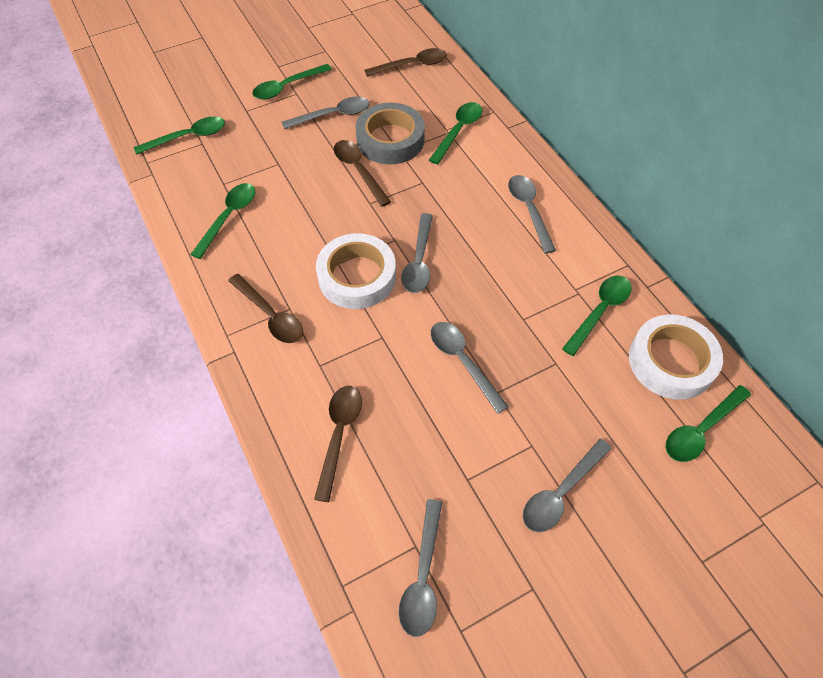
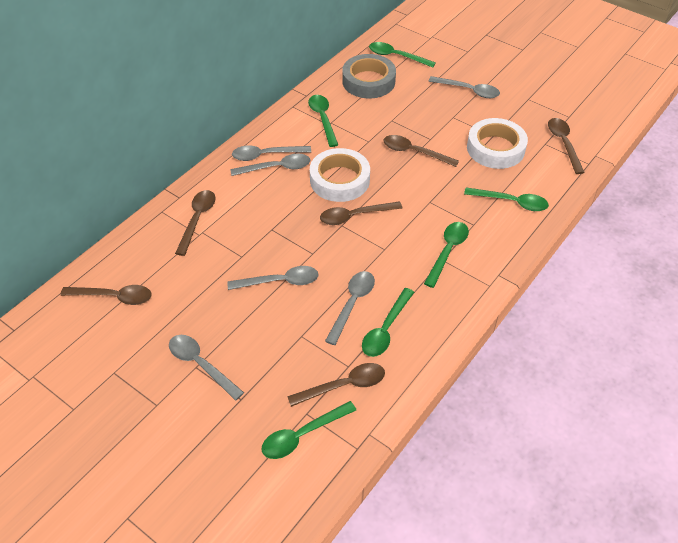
brown spoon: 4 -> 6

